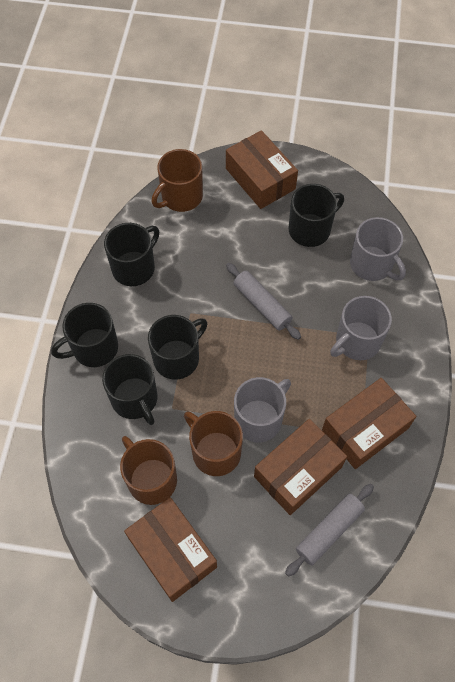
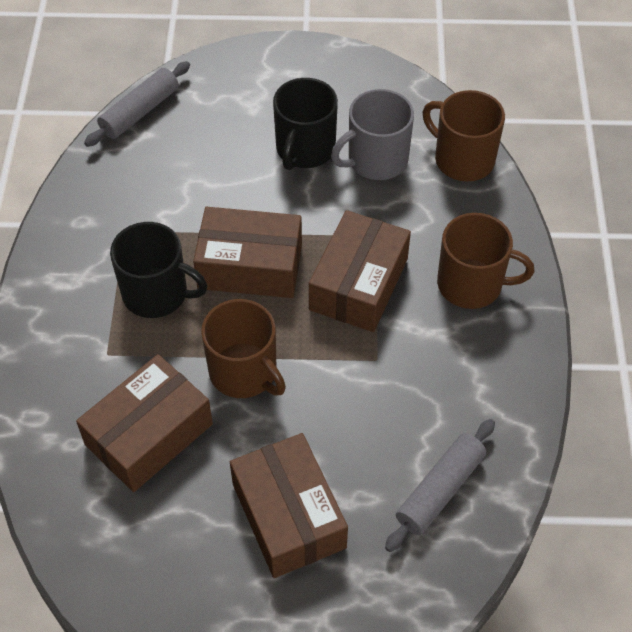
black mug: 5 -> 2
grey mug: 3 -> 1

